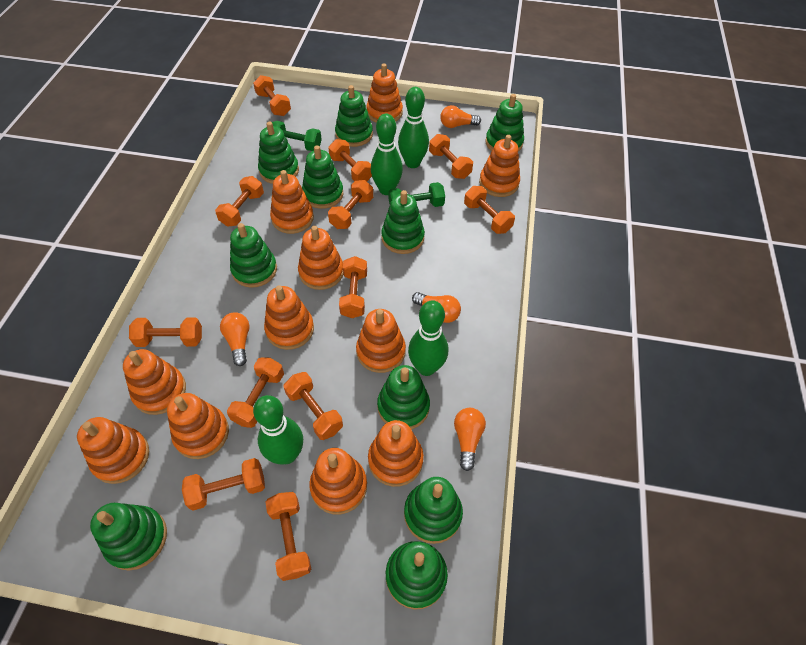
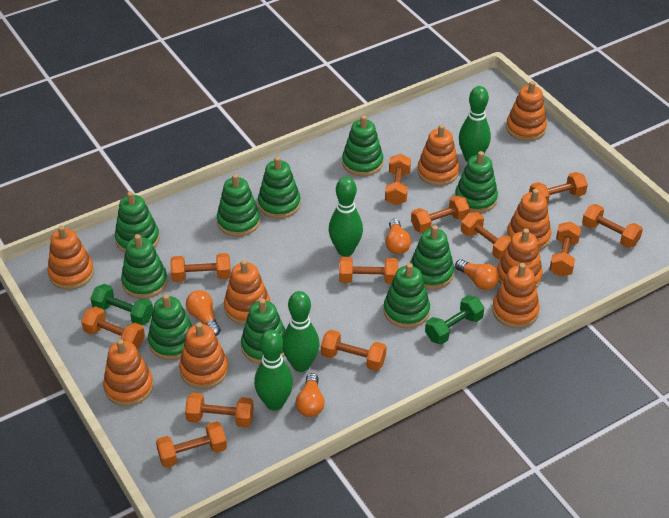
orange stacking toy: 11 -> 9

